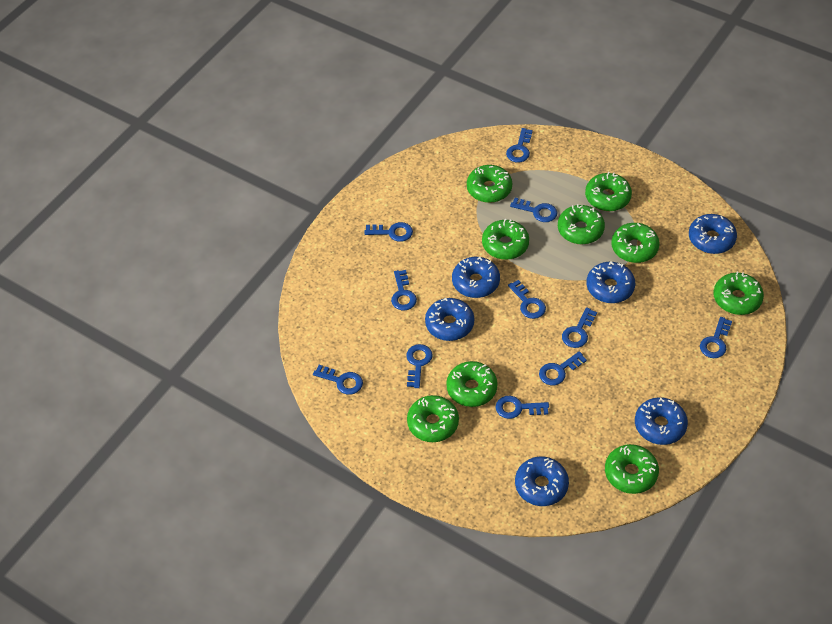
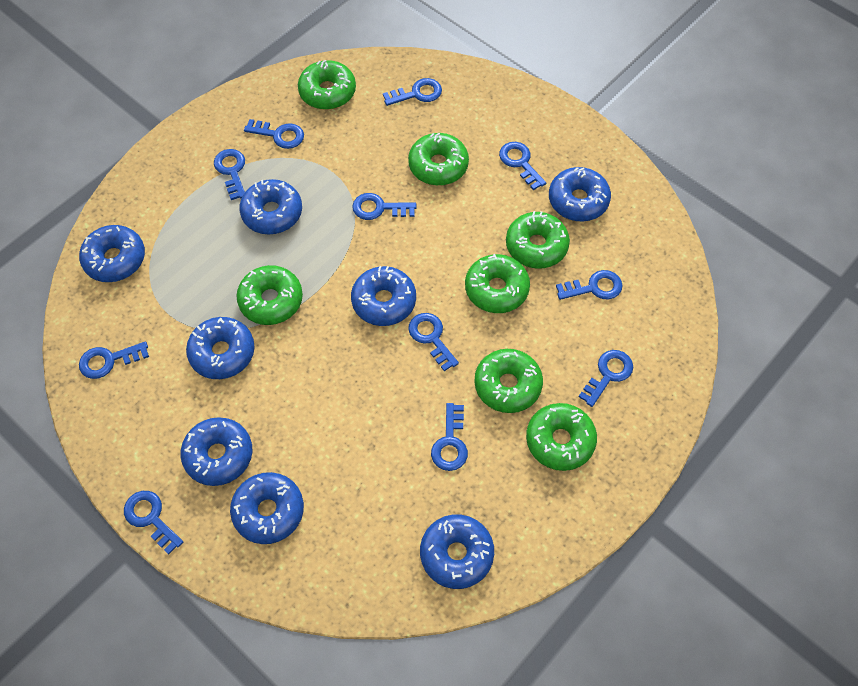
blue donut: 6 -> 8
green donut: 9 -> 7

